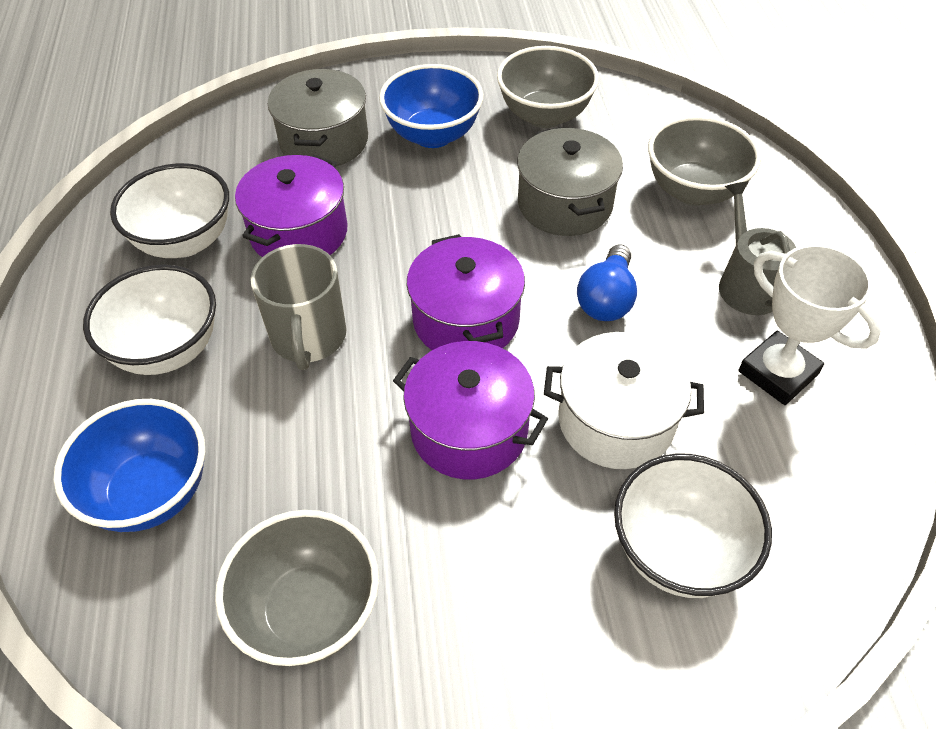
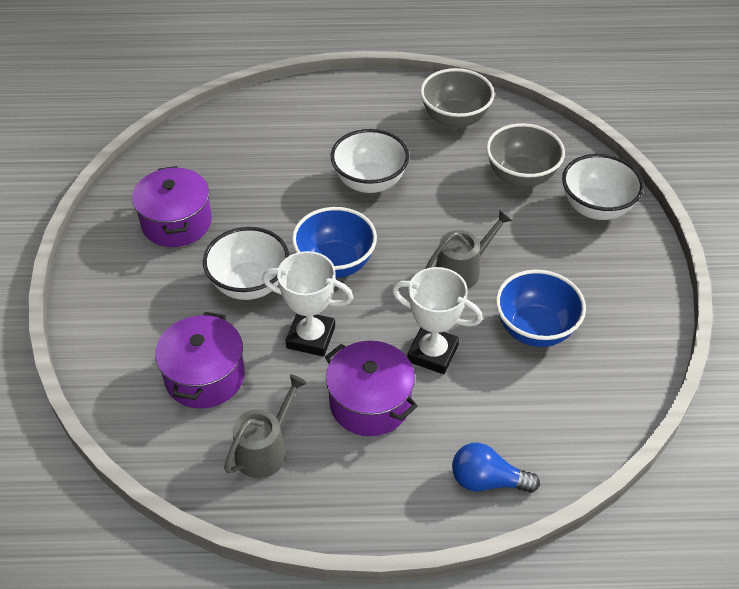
grey bowl: 3 -> 2
grey mug: 1 -> 0
grey pot: 2 -> 0
grey watering can: 1 -> 2
white pot: 1 -> 0
white trophy: 1 -> 2

